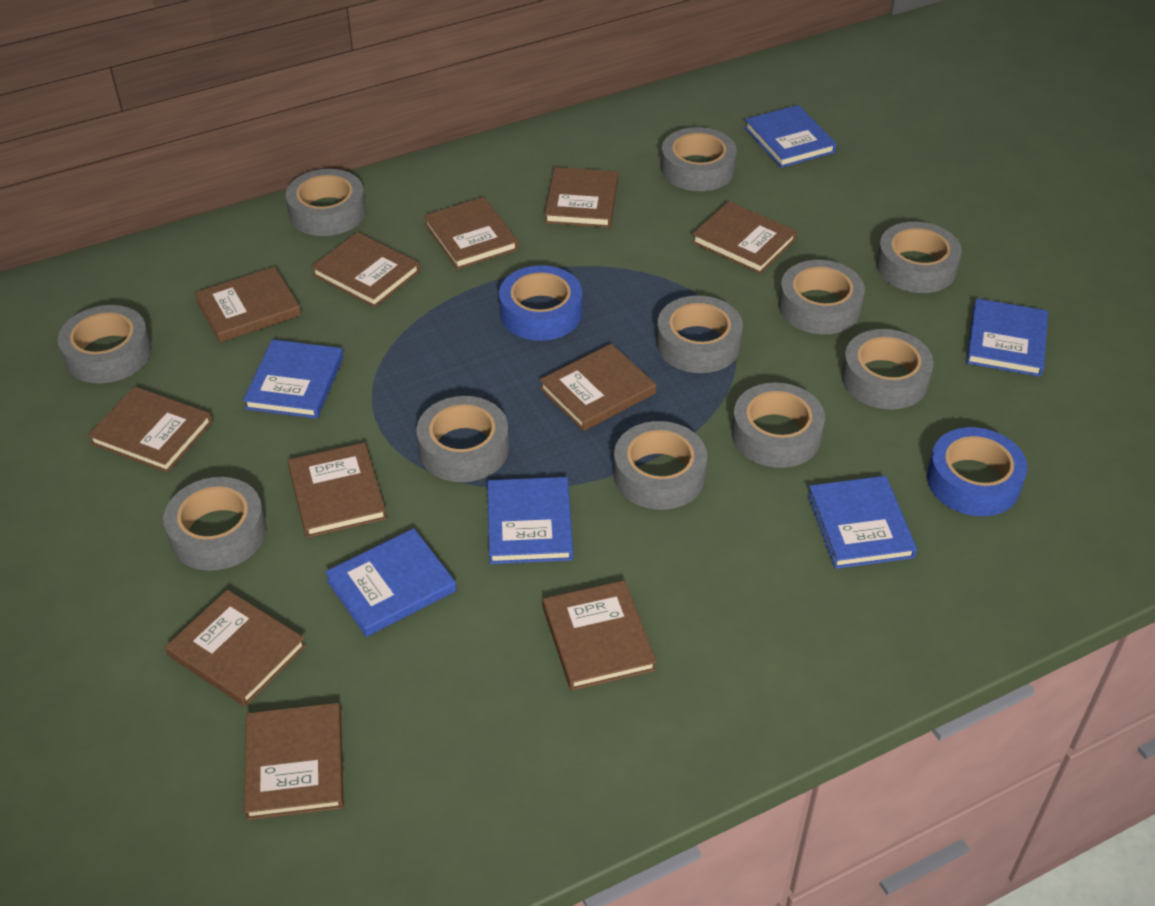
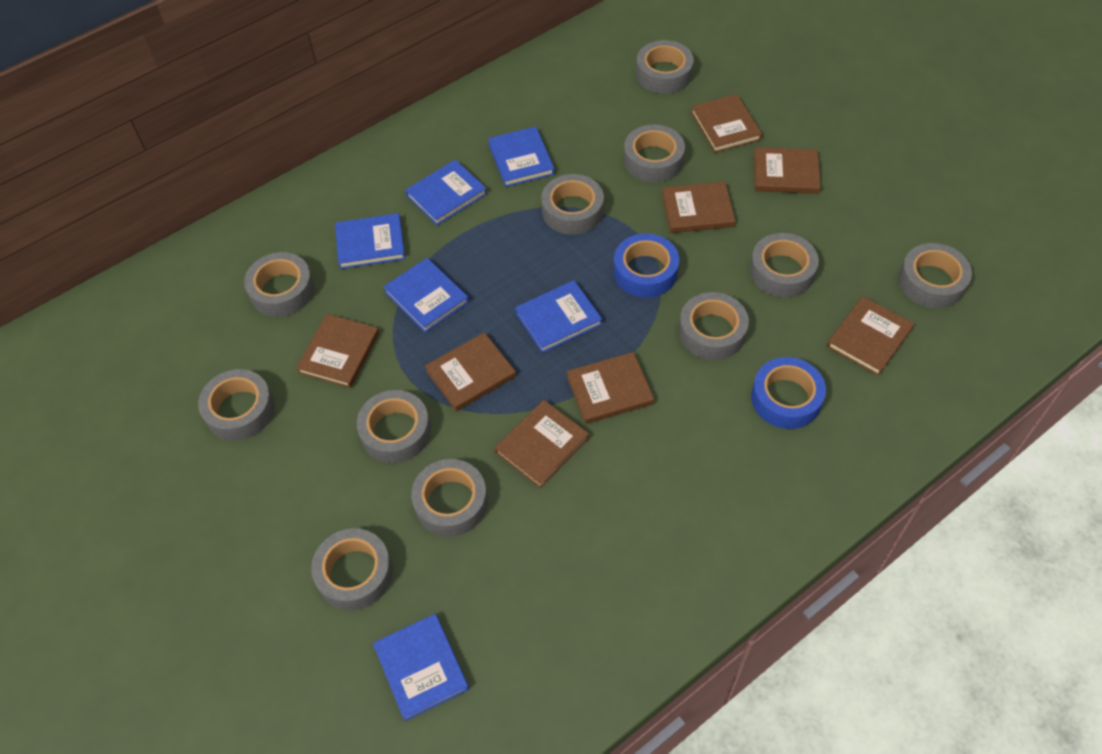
brown book: 11 -> 8

